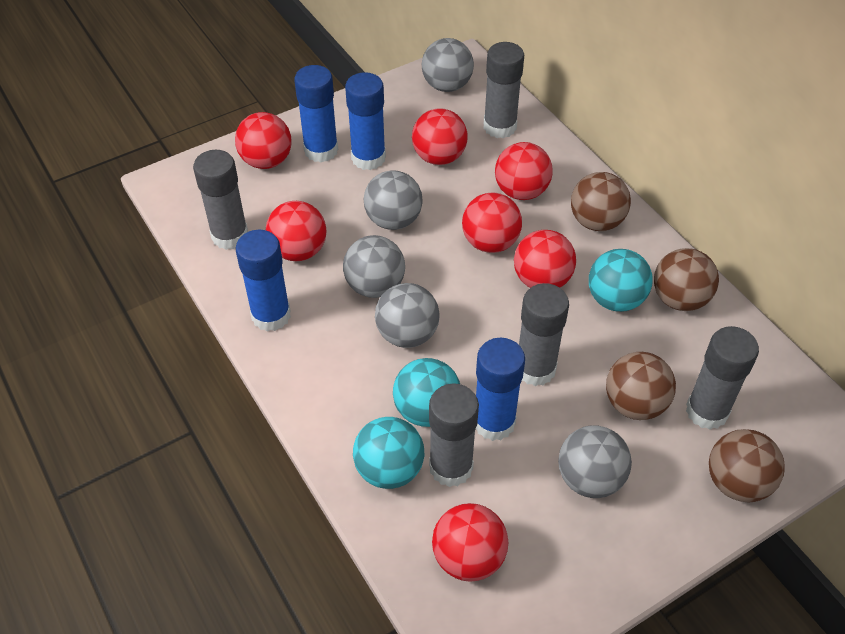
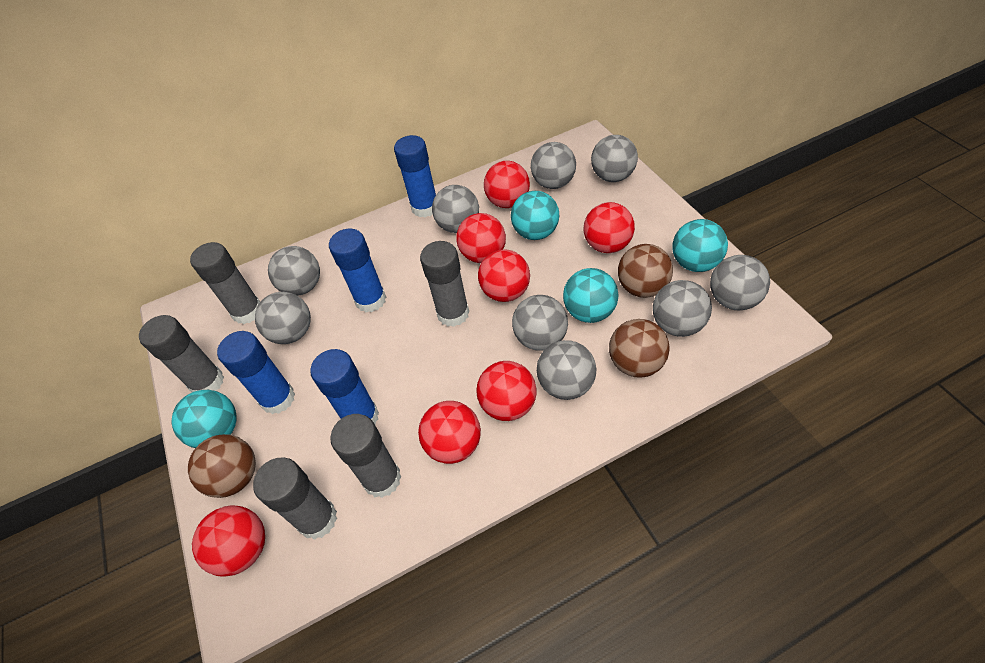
brown ball: 4 -> 3
grey ball: 5 -> 9
turquoise ball: 3 -> 4

